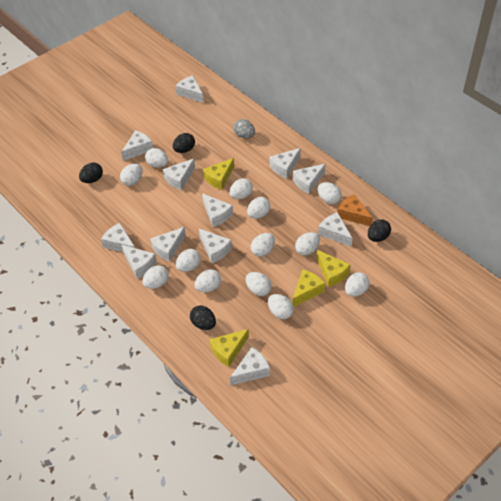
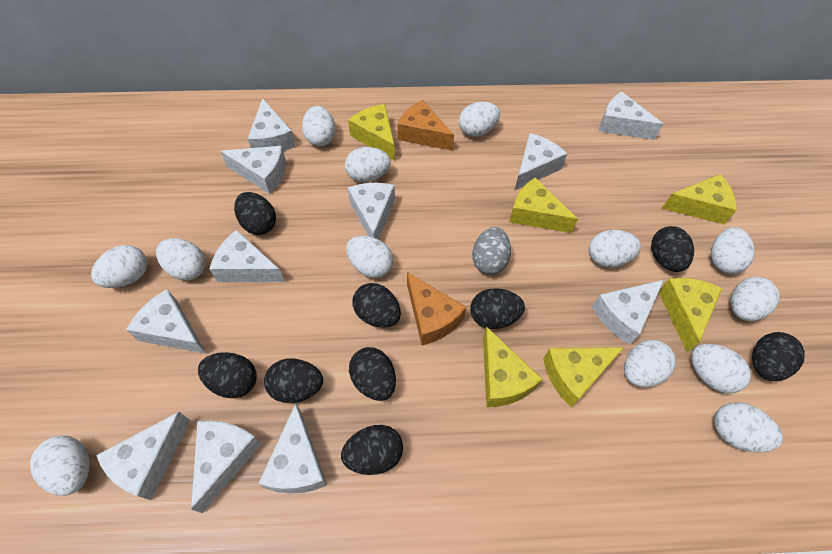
black egg: 4 -> 9
orange cheese: 1 -> 2
white cheese: 12 -> 11
yellow cheese: 4 -> 6

